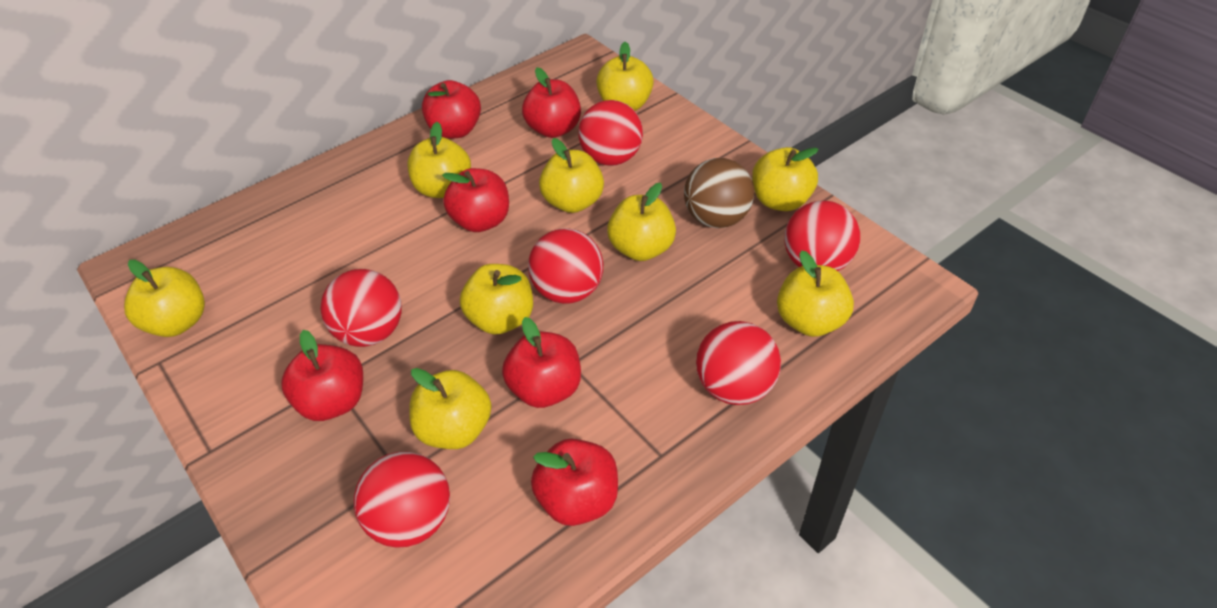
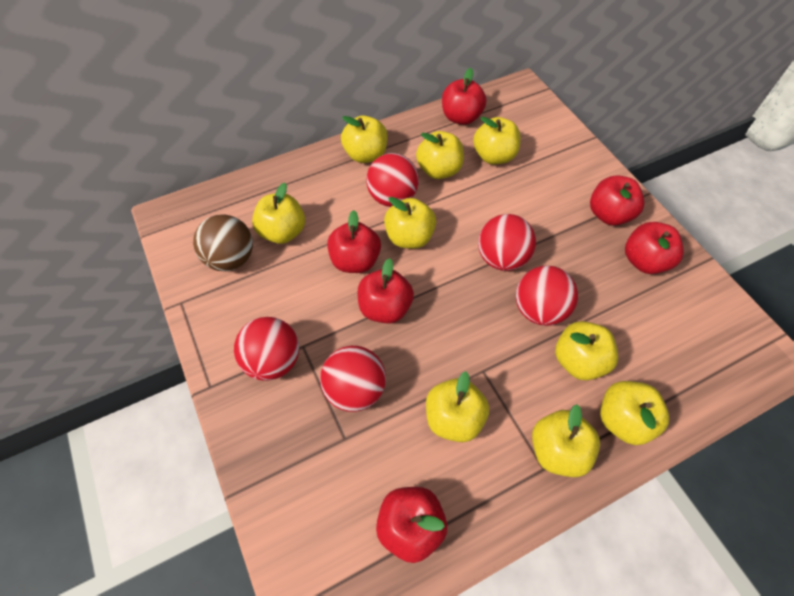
red ball: 6 -> 5

